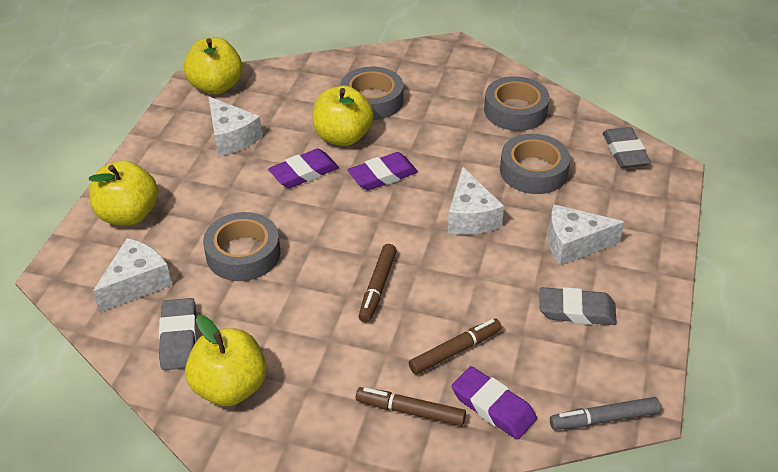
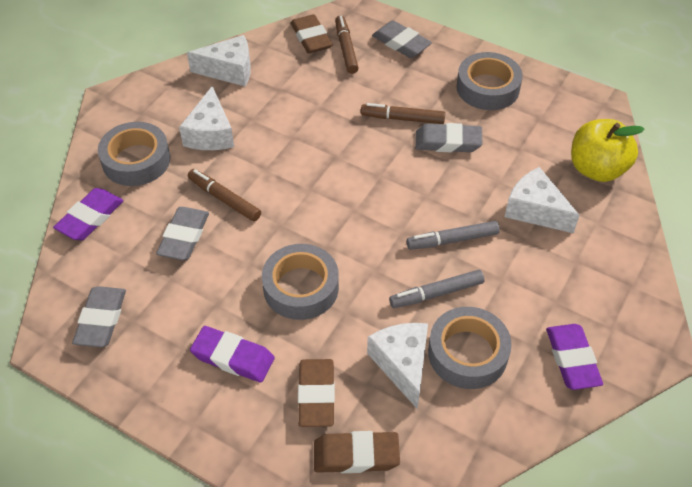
brown eraser: 0 -> 3
grey eraser: 3 -> 4
grey marker: 1 -> 2
yellow apple: 4 -> 1

